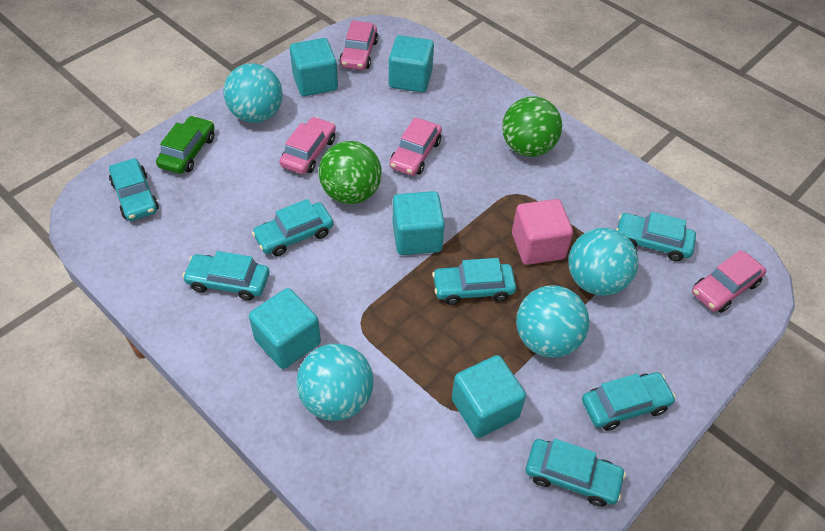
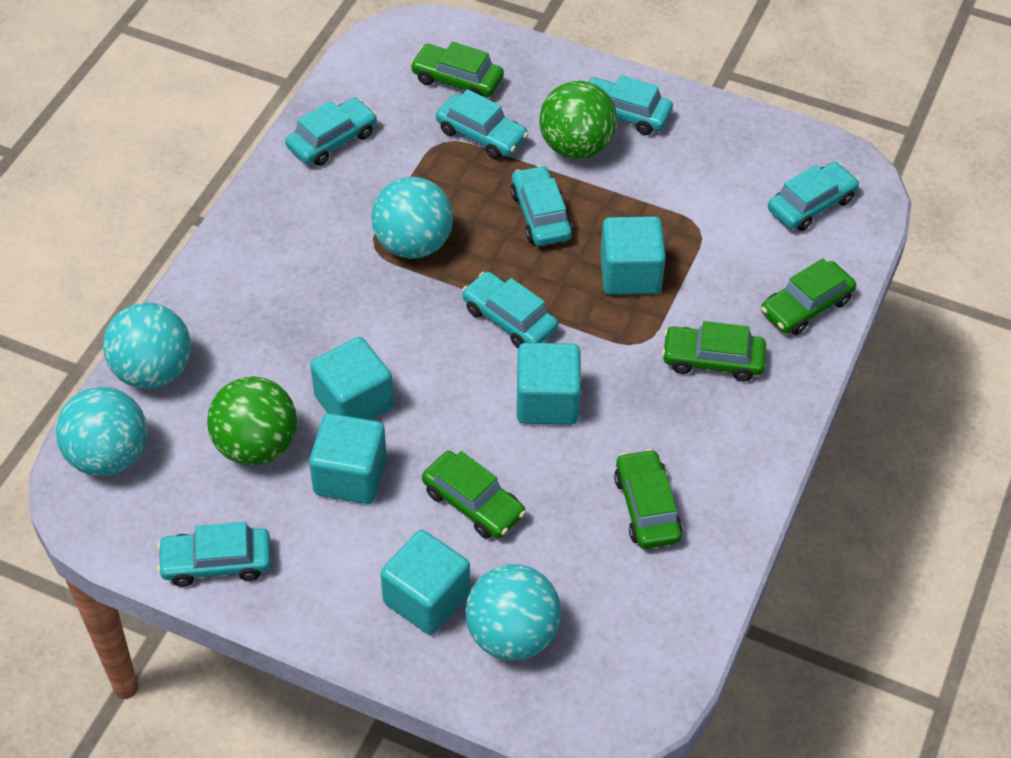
green car: 1 -> 5
pink car: 4 -> 0
pink cube: 1 -> 0

